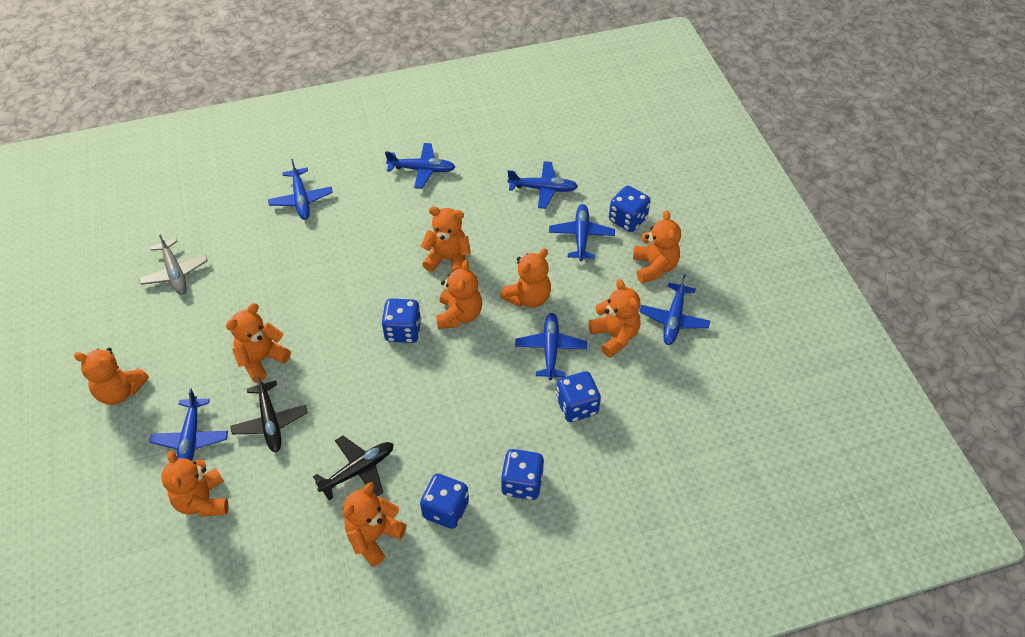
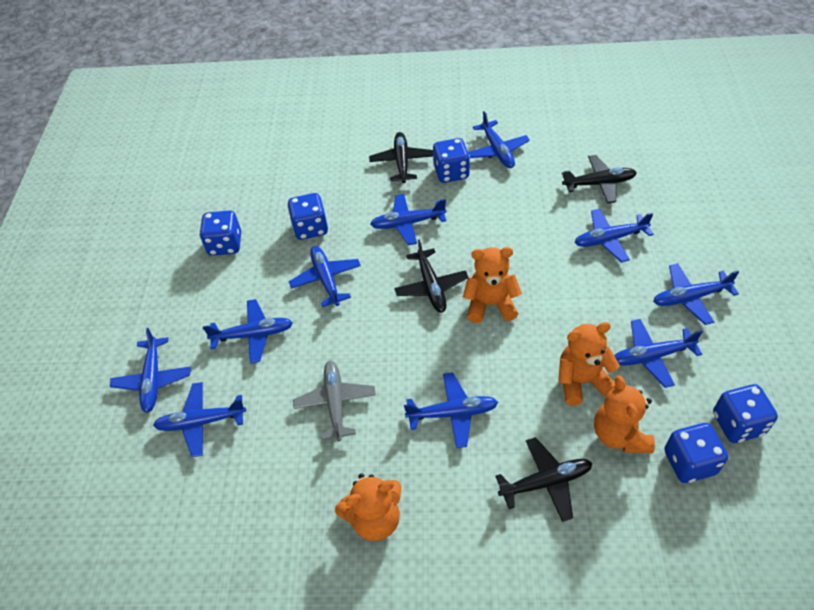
black plane: 2 -> 4
blue plane: 7 -> 10
orange teddy bear: 9 -> 4

